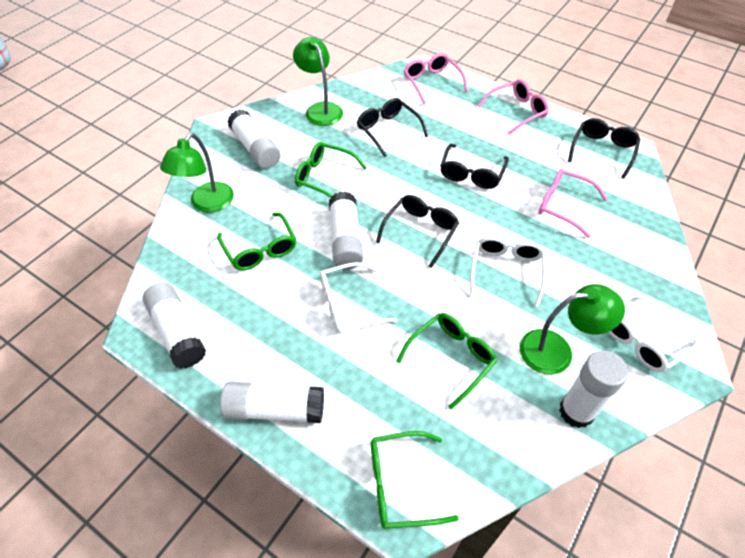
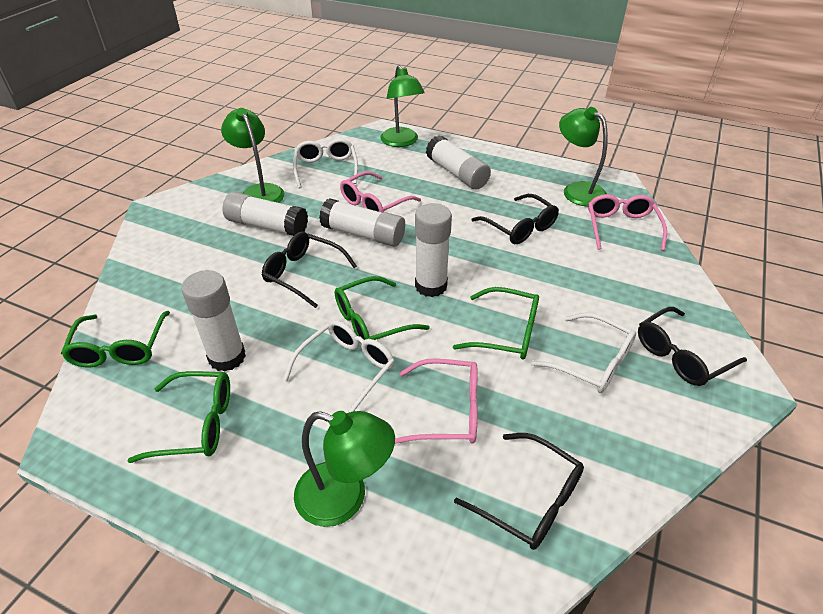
green lamp: 3 -> 4

